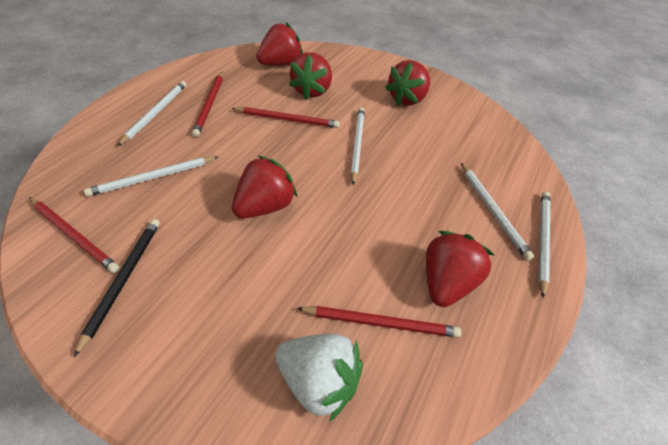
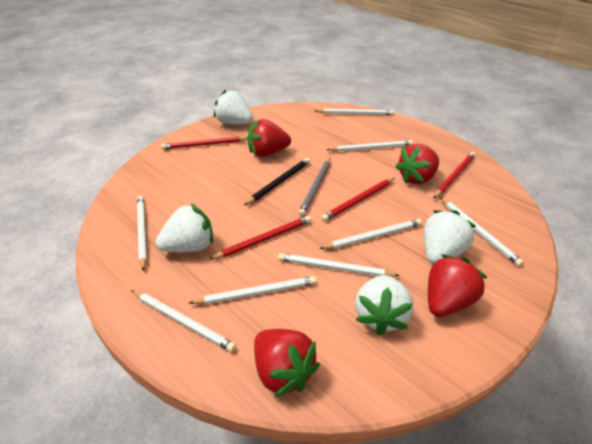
grey pencil: 0 -> 1
red strawberry: 5 -> 4
white pencil: 5 -> 8
white strawberry: 1 -> 4

